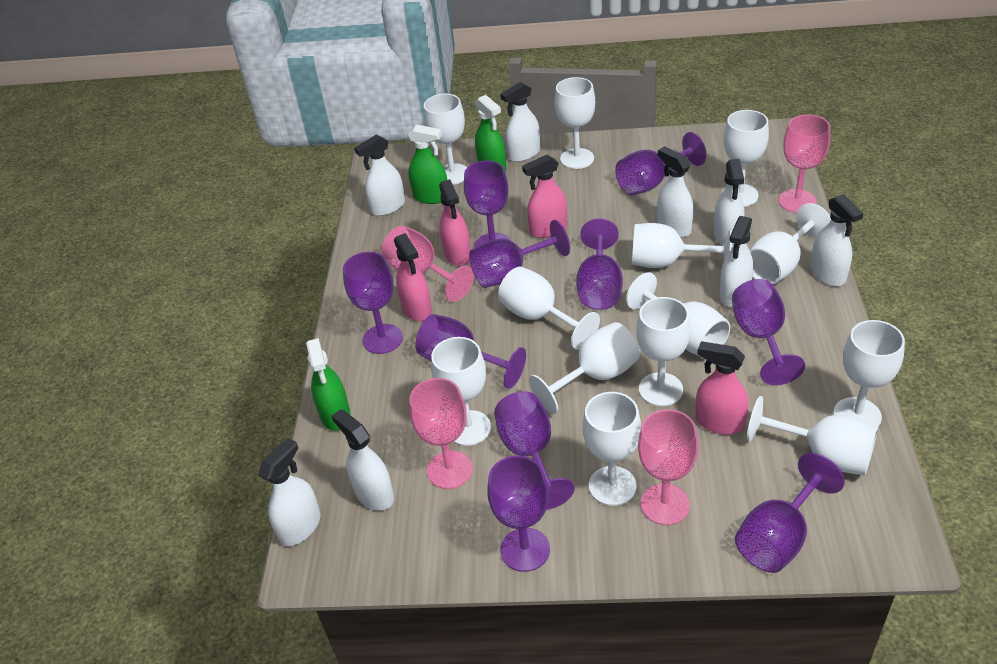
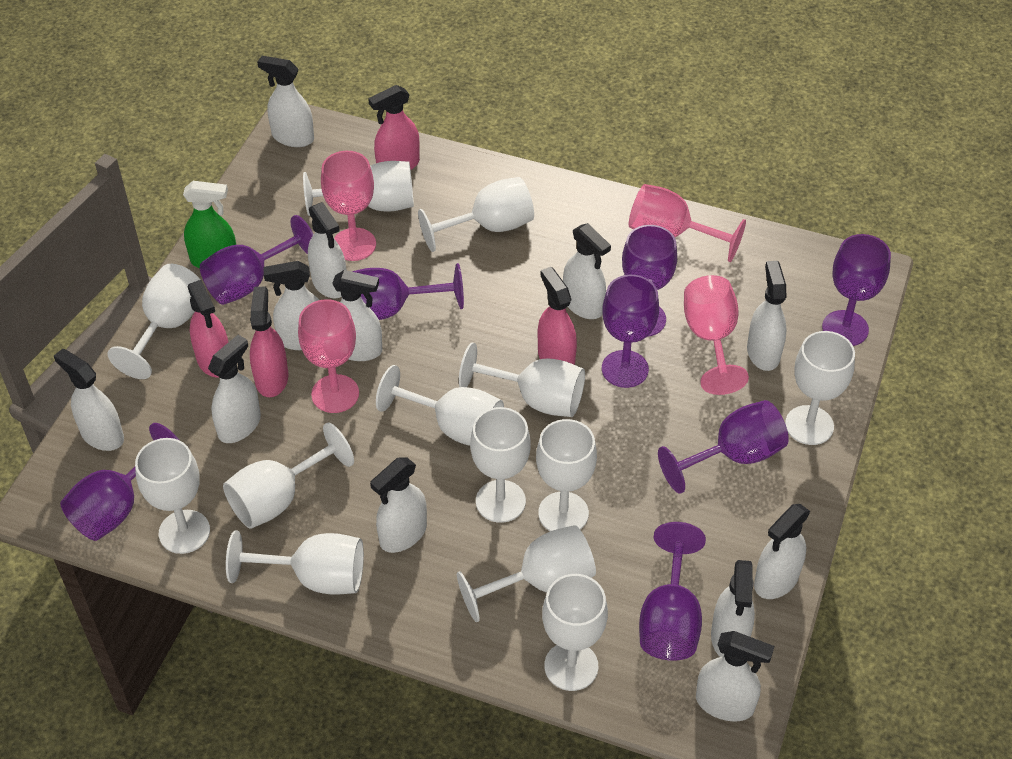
green spray bottle: 3 -> 1
purple goblet: 10 -> 8
white spray bottle: 8 -> 12

